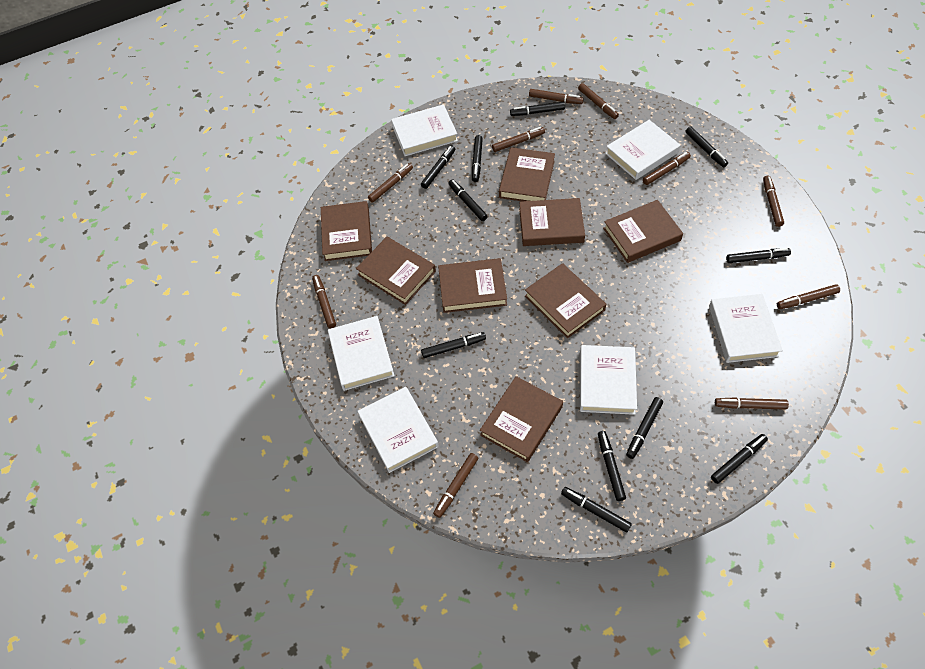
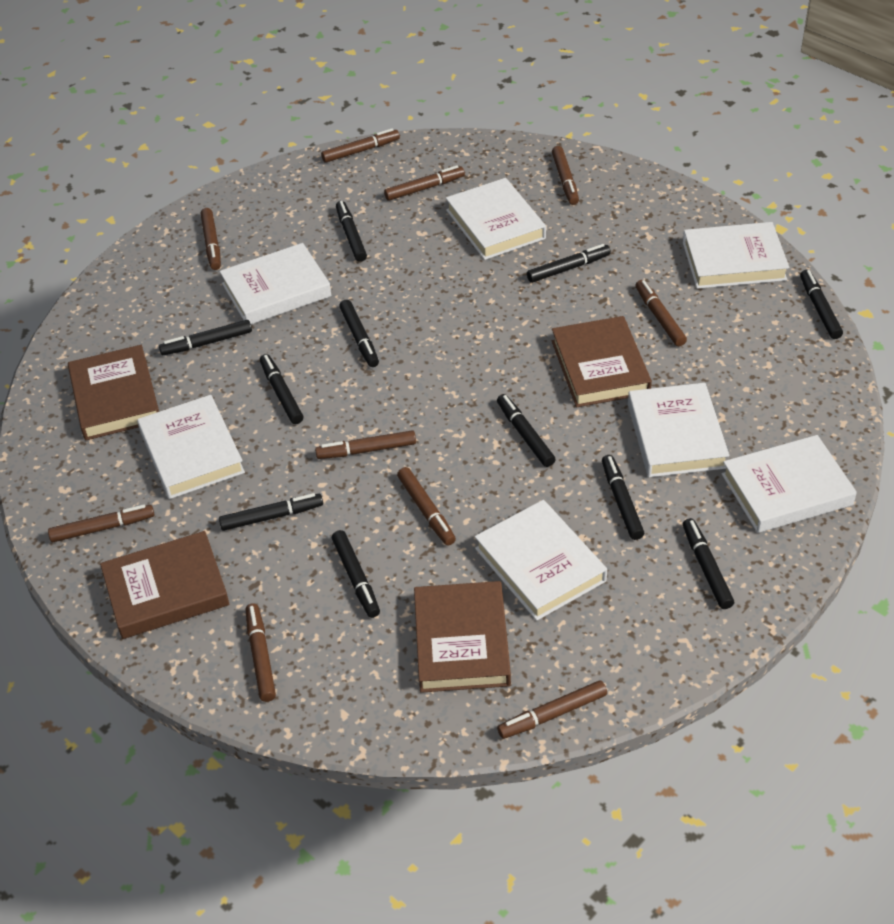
brown book: 8 -> 4
white book: 6 -> 7

